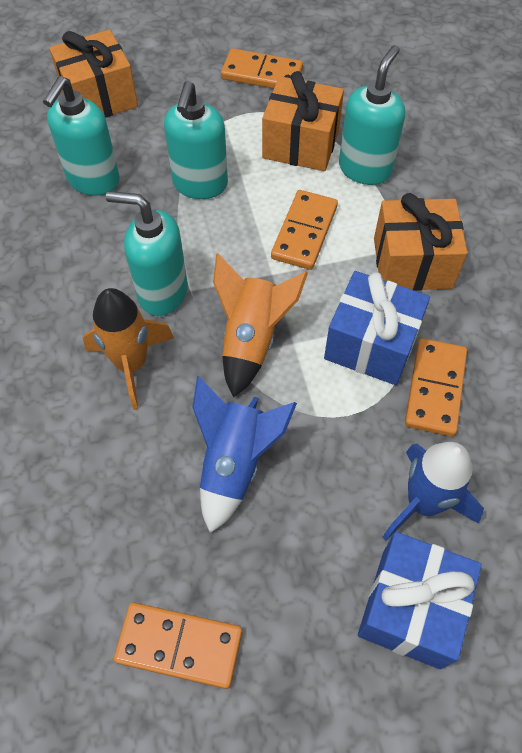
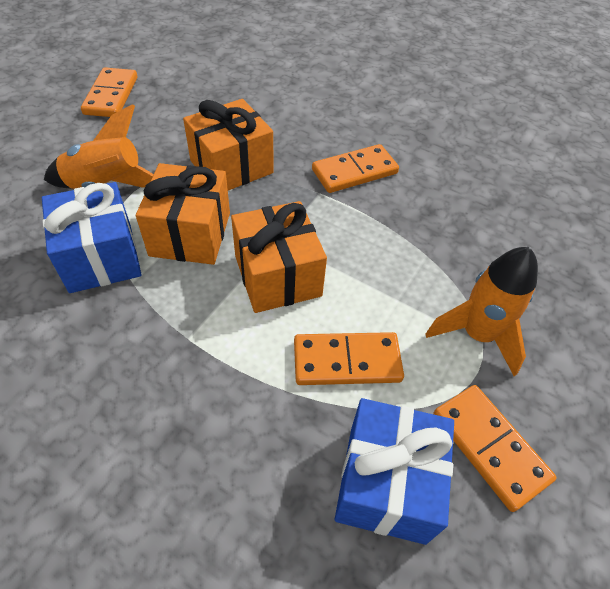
blue rocket: 2 -> 0
turquoise soap dispenser: 4 -> 0

